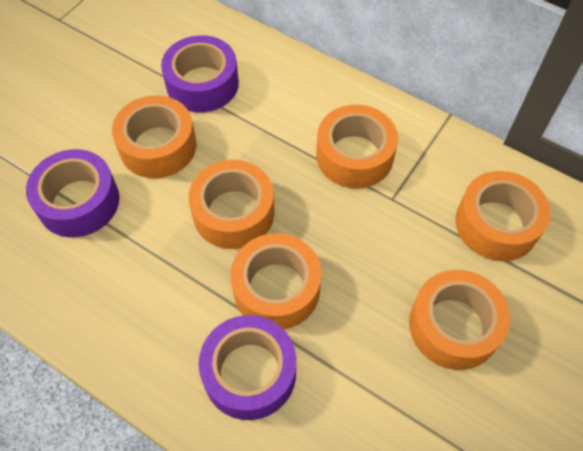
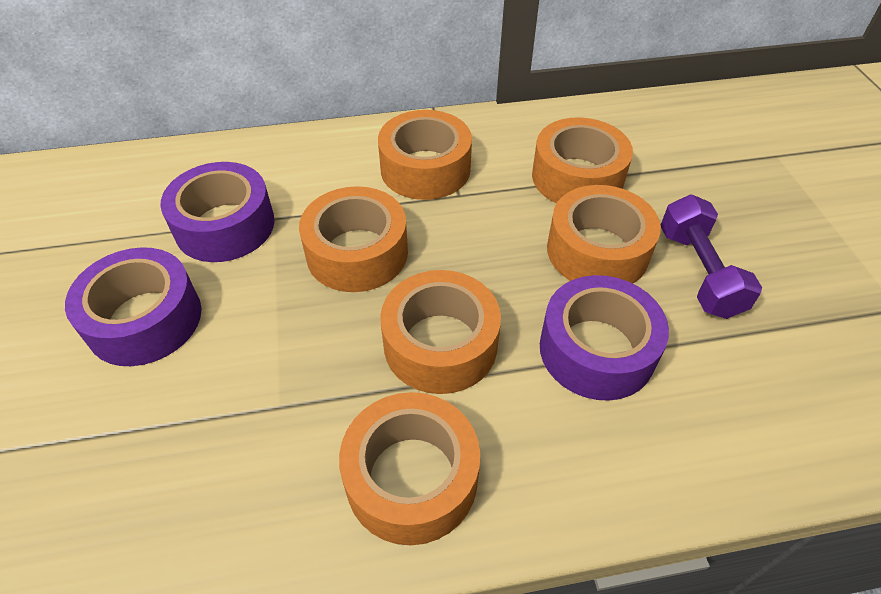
purple dumbbell: 0 -> 1

